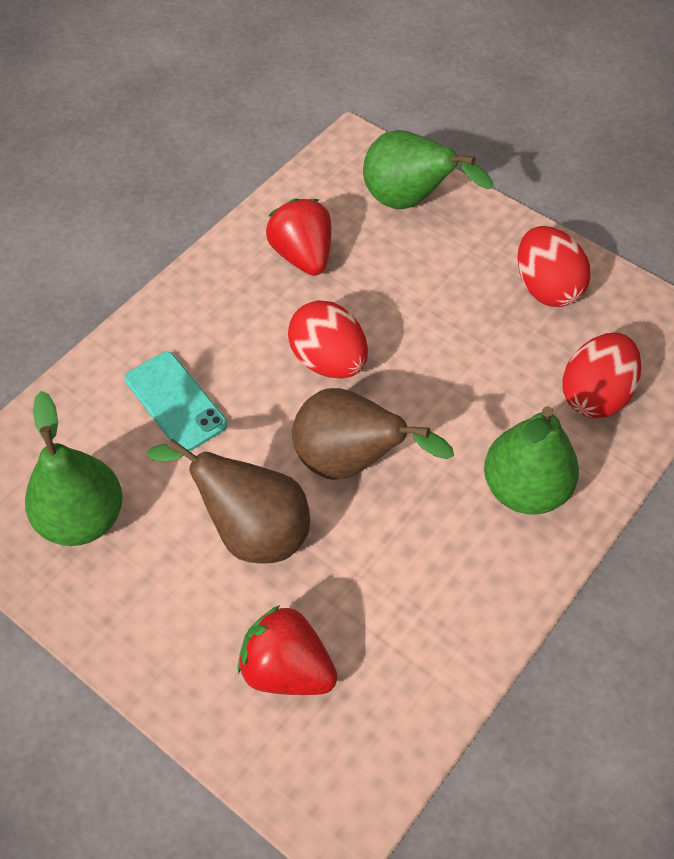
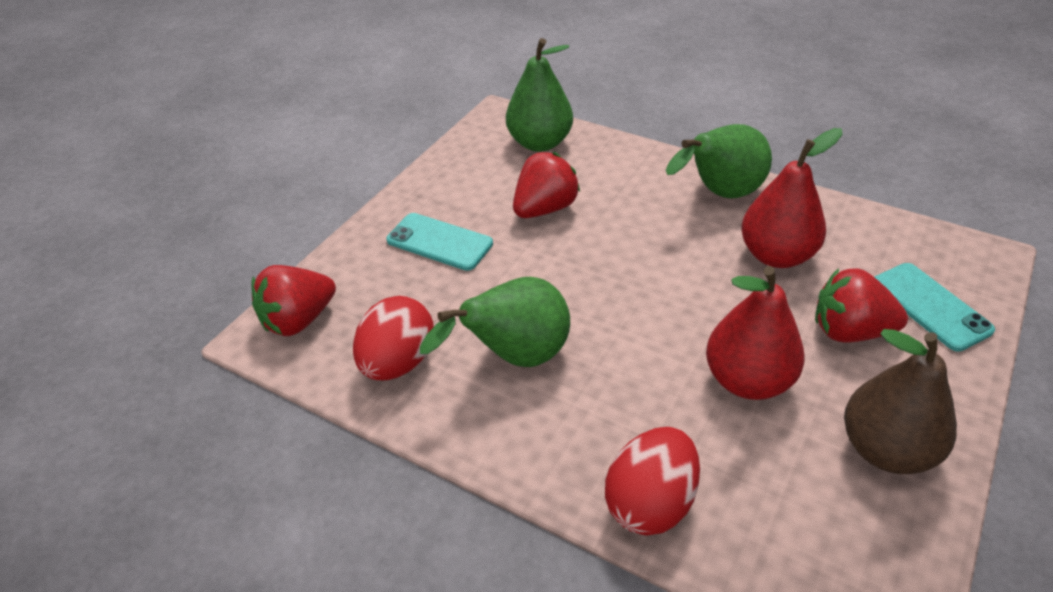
brown pear: 2 -> 1
red egg: 3 -> 2
red pear: 0 -> 2
red strawberry: 2 -> 3
turquoise phone: 1 -> 2

